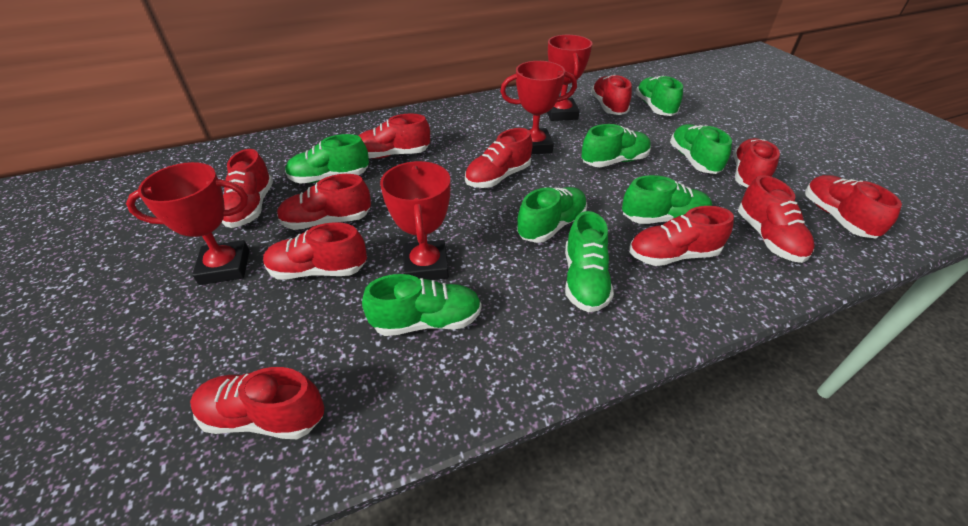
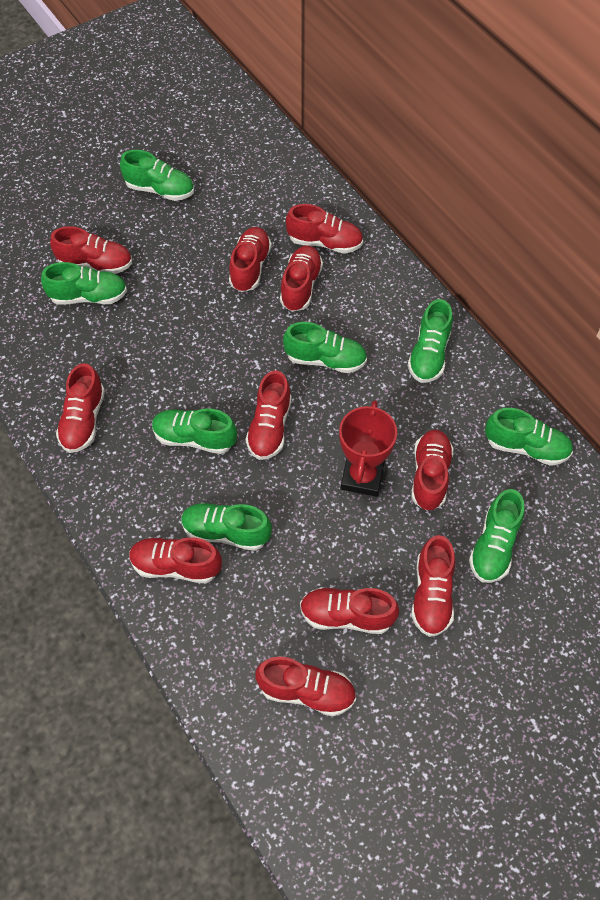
red trophy: 4 -> 1

